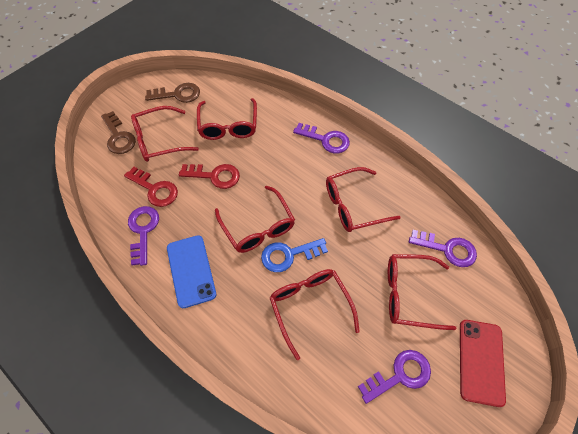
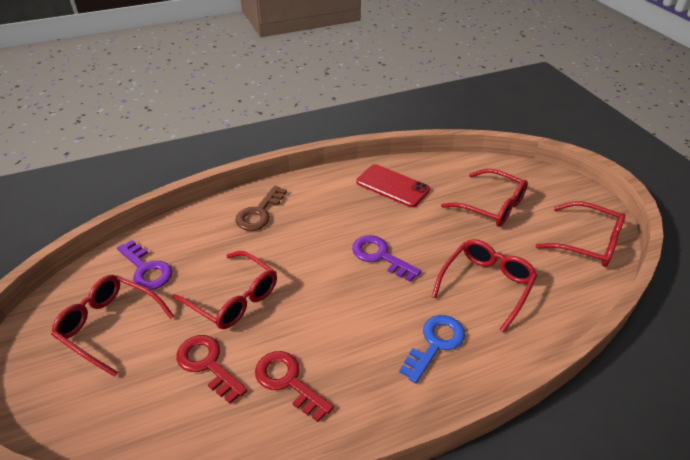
blue phone: 1 -> 0
brown key: 2 -> 1
purple key: 4 -> 2
red glasses: 6 -> 5

